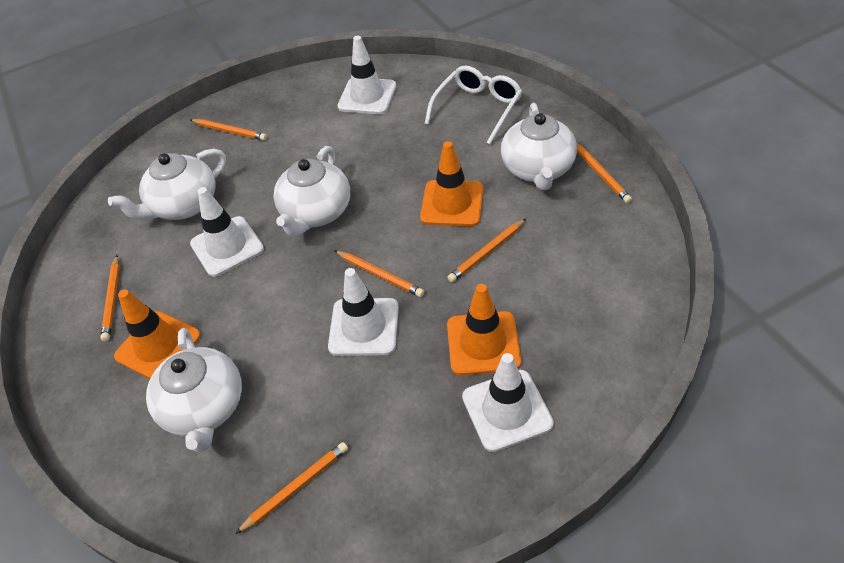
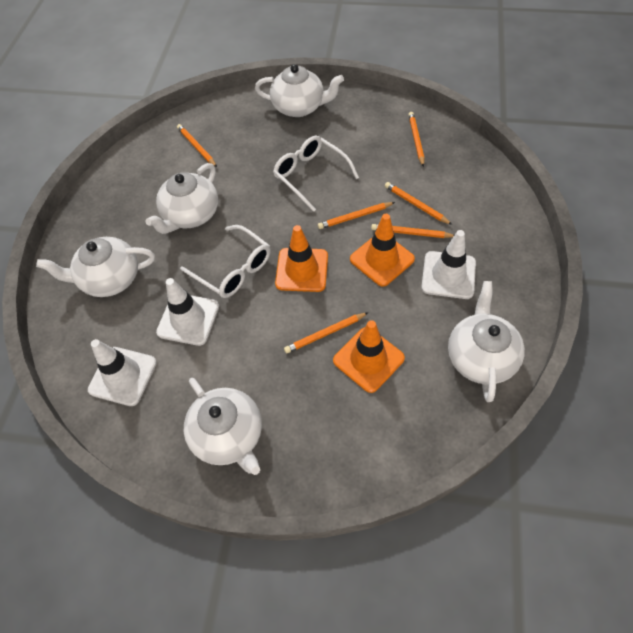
white glasses: 1 -> 2
white teapot: 4 -> 5
white traffic cone: 4 -> 3

